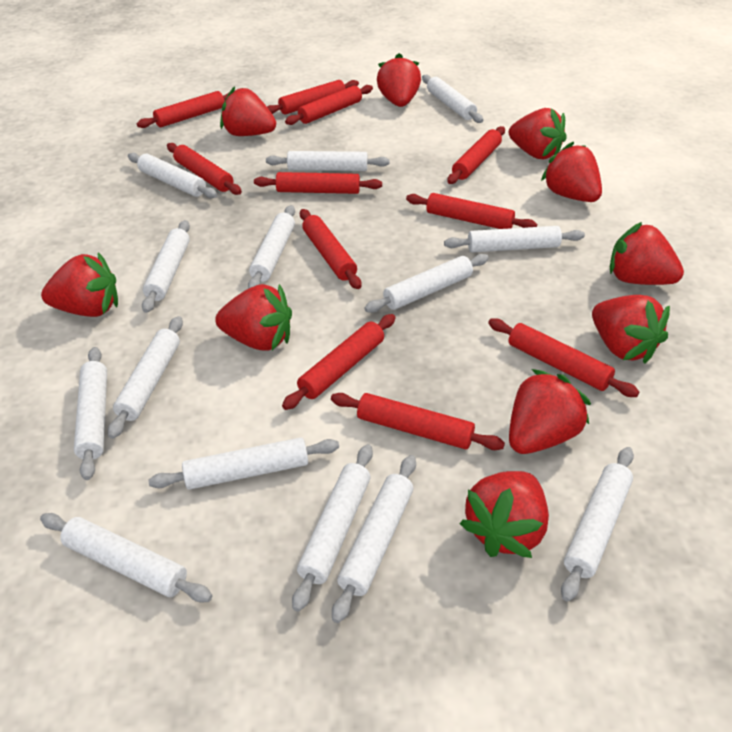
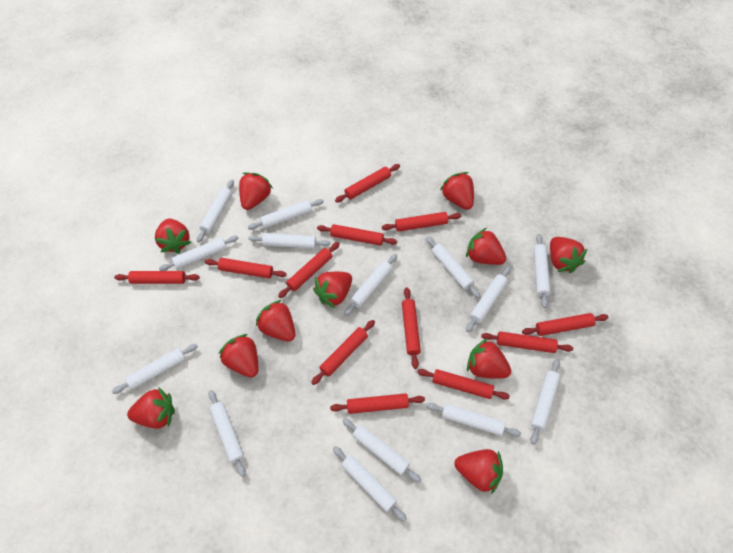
red rolling pin: 11 -> 12
red strawberry: 10 -> 11

